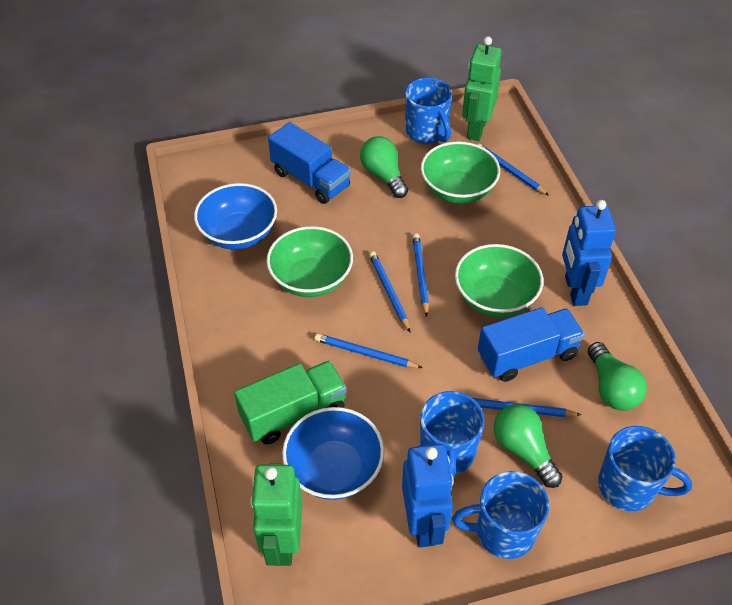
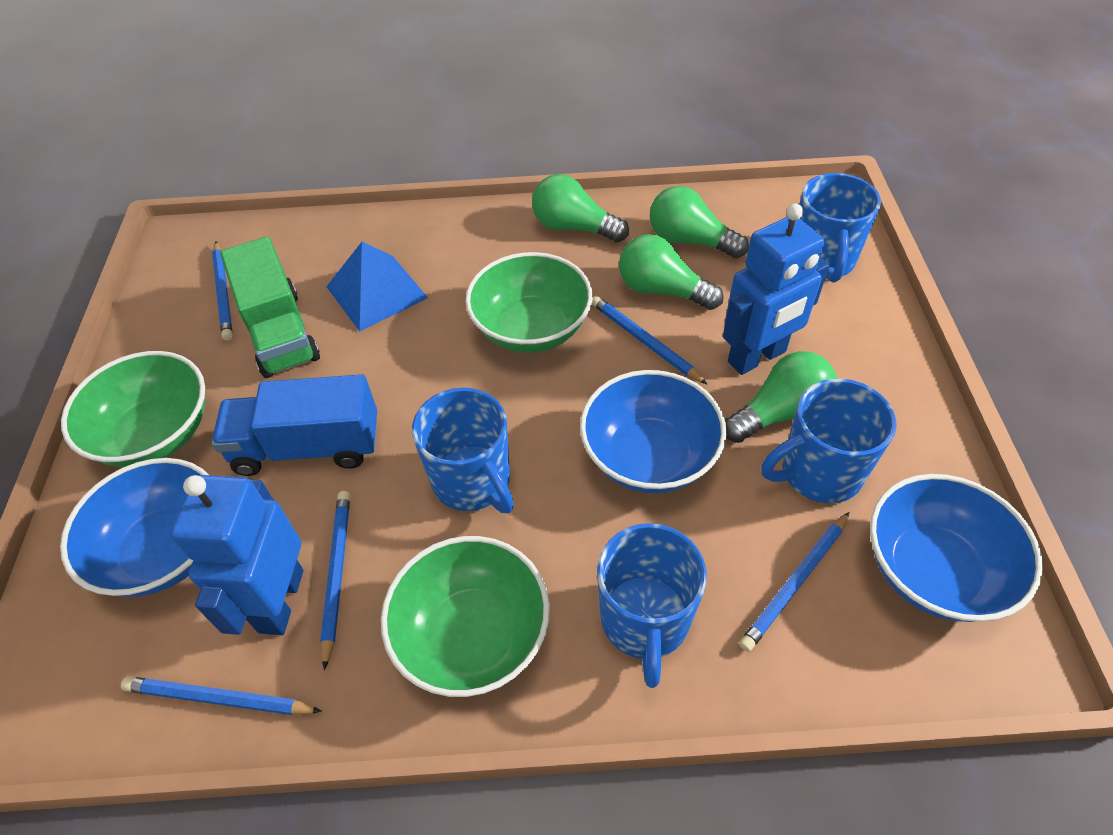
blue bowl: 2 -> 3
blue pyramid: 0 -> 1
blue truck: 2 -> 1
green light bulb: 3 -> 4
green robot: 2 -> 0

